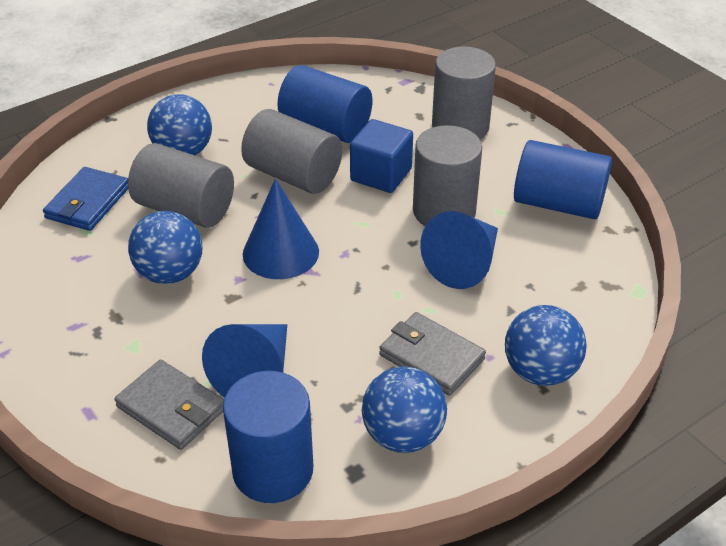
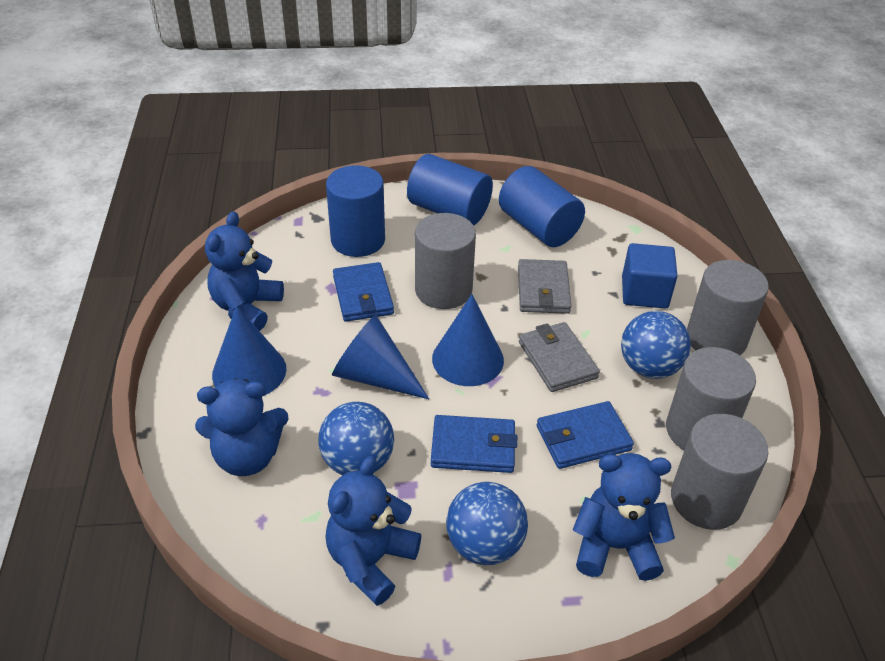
blue ball: 4 -> 3
blue teddy bear: 0 -> 4
blue wallet: 1 -> 3

